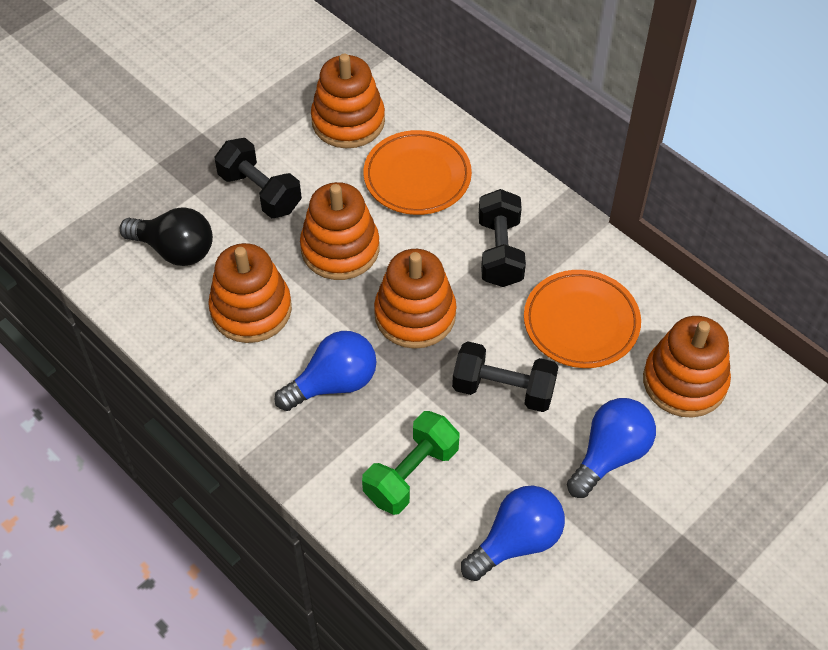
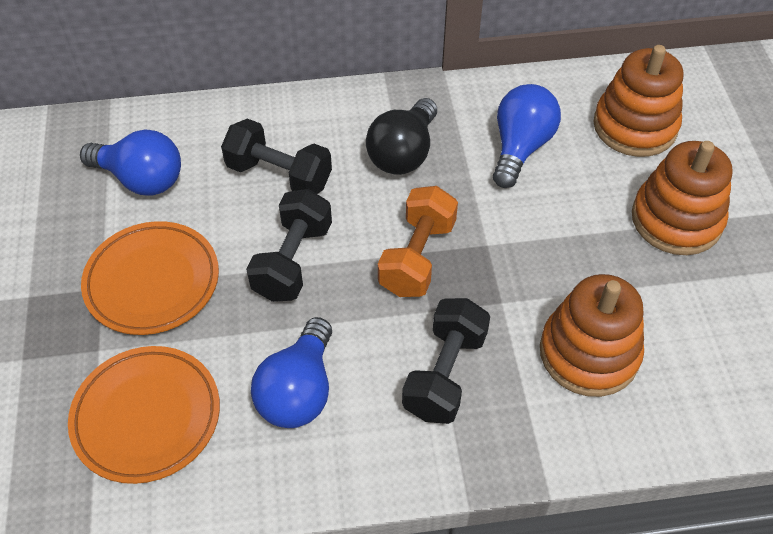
green dumbbell: 1 -> 0
orange dumbbell: 0 -> 1
orange stacking toy: 5 -> 3

